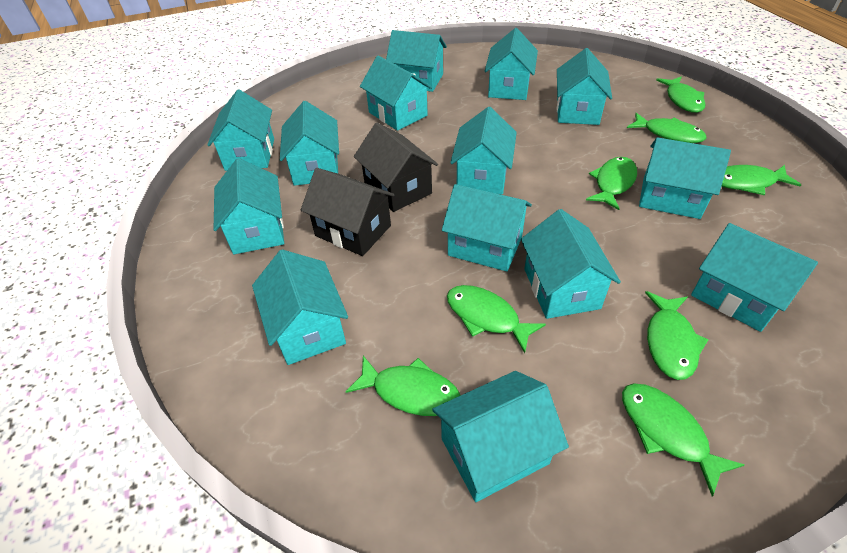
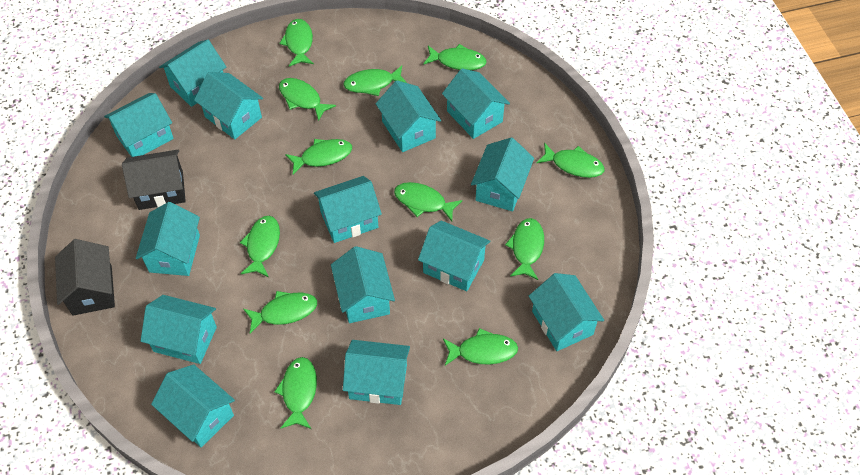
green fish: 8 -> 12

